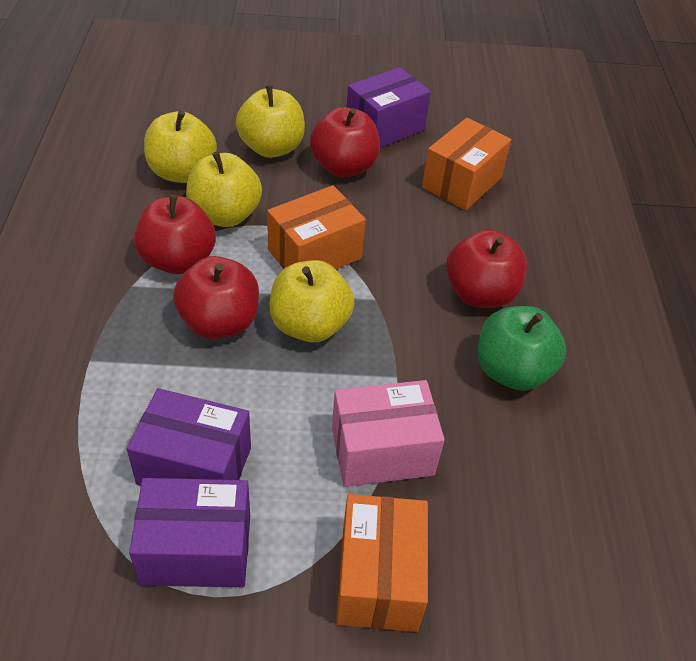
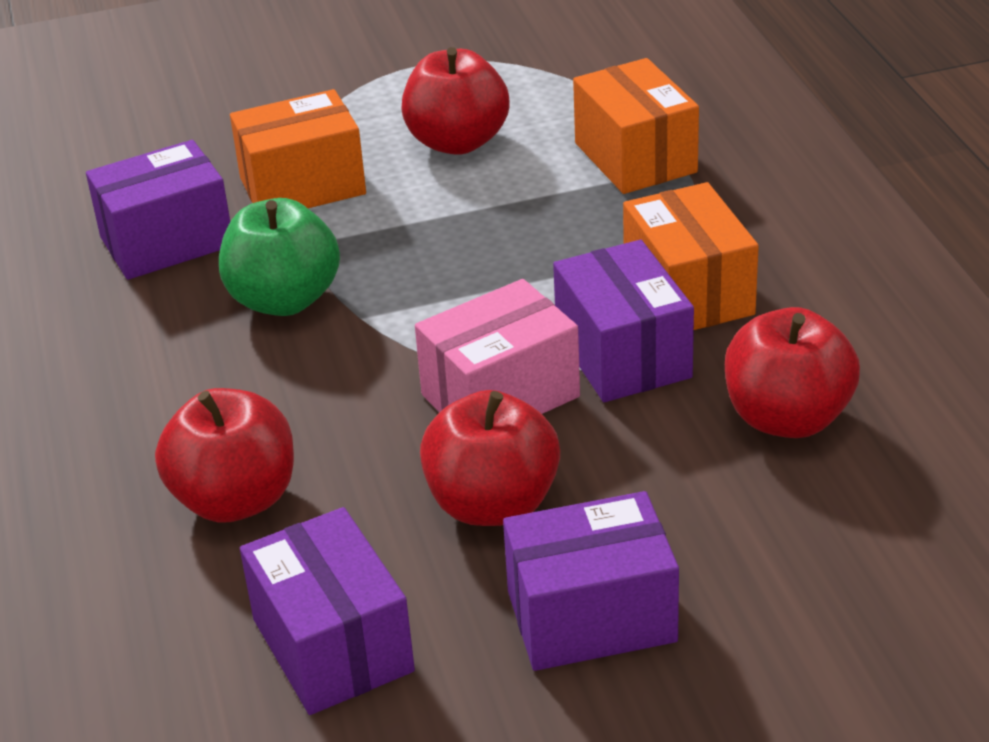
purple box: 3 -> 4
yellow apple: 4 -> 0

